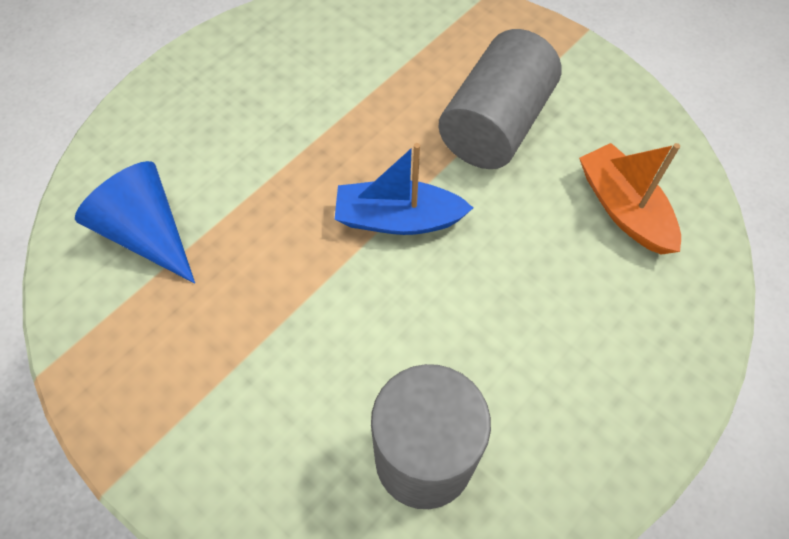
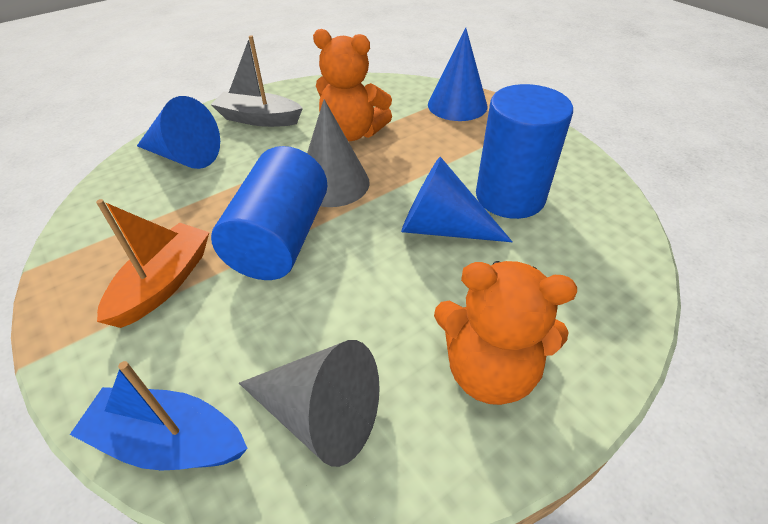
blue cone: 1 -> 3
blue cylinder: 0 -> 2
grey boat: 0 -> 1
grey cone: 0 -> 2
grey cylinder: 2 -> 0
orange teddy bear: 0 -> 2

